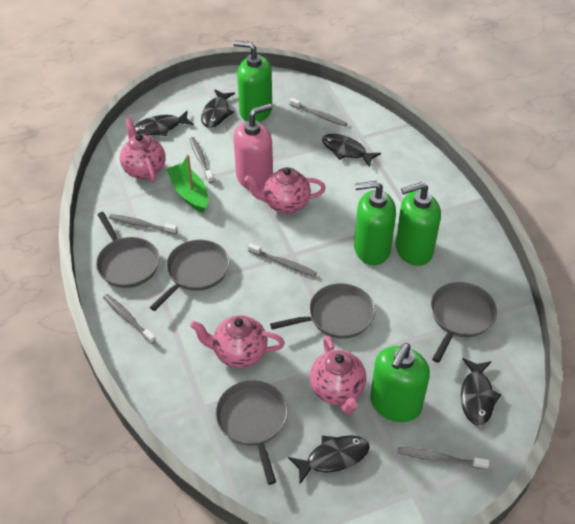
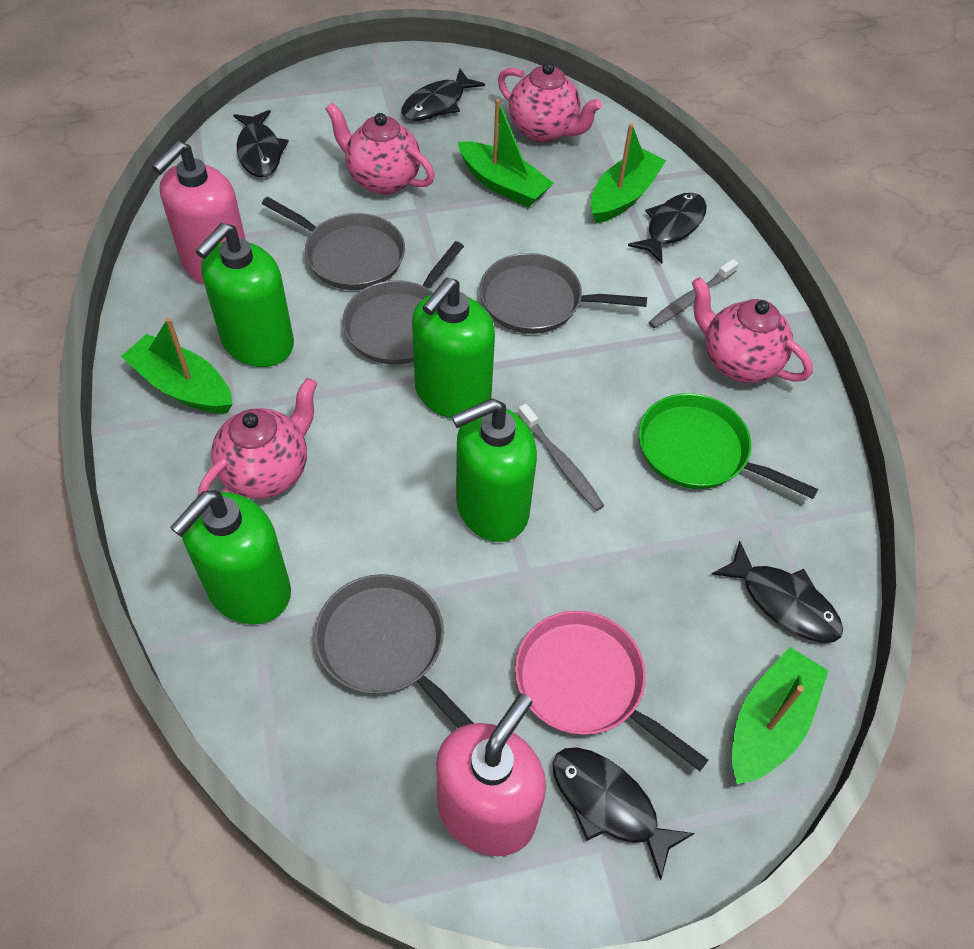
green boat: 1 -> 4
green pan: 0 -> 1
grey pan: 5 -> 4
grey toothbrush: 6 -> 2
pink pan: 0 -> 1
pink soap dispenser: 1 -> 2

